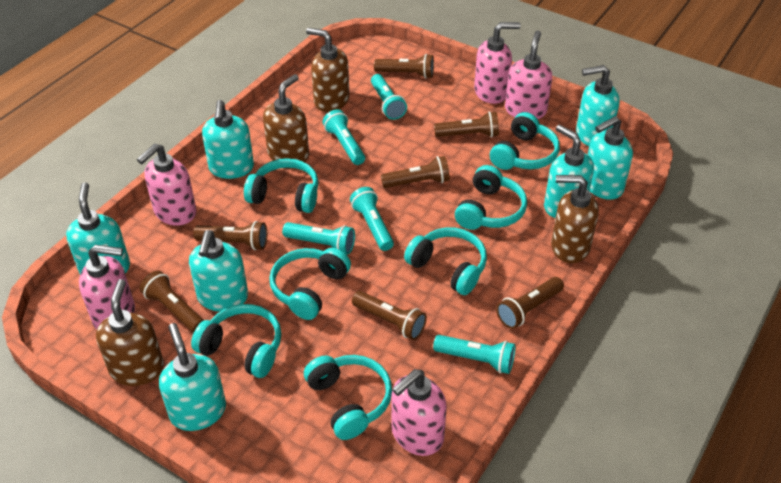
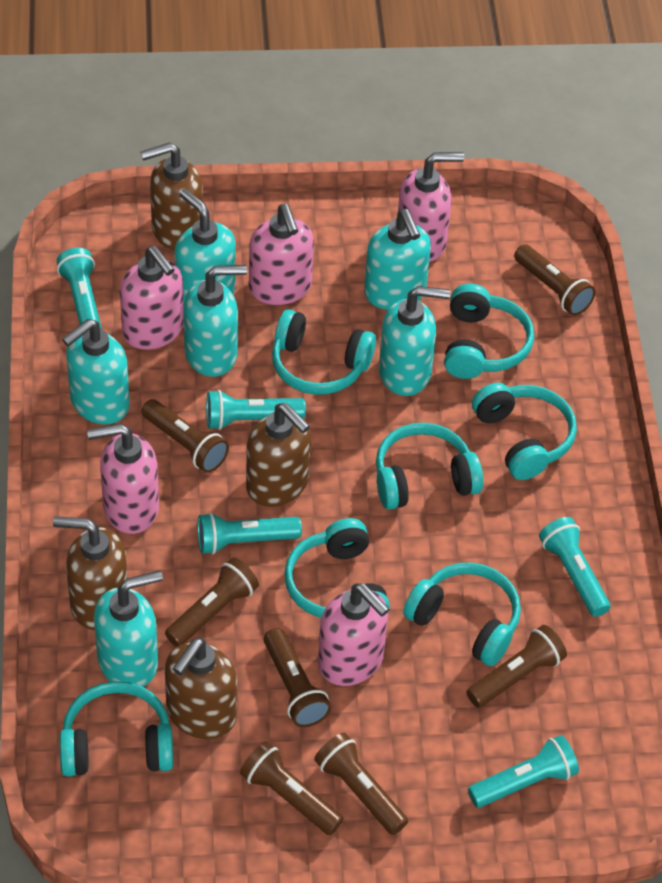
turquoise soap dispenser: 7 -> 6

